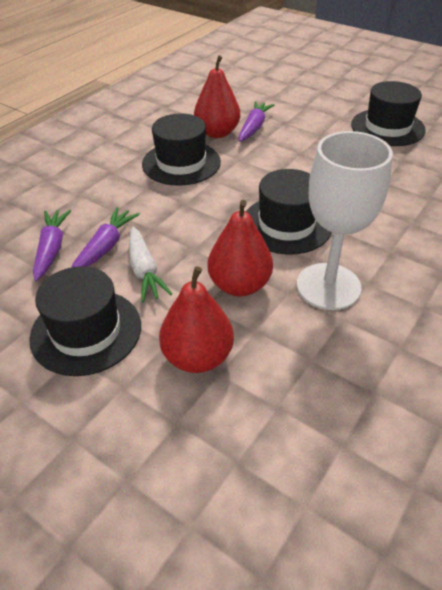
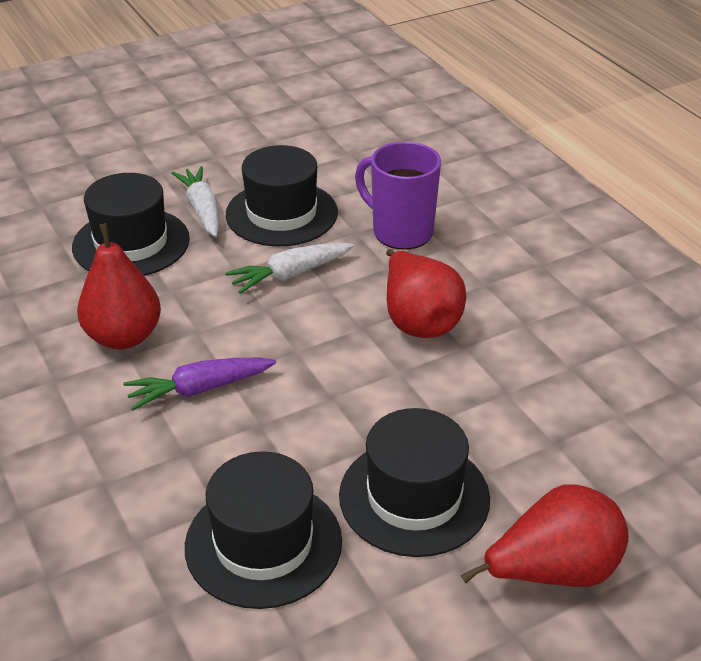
purple carrot: 3 -> 1
purple mug: 0 -> 1
white carrot: 1 -> 2
white goblet: 1 -> 0

